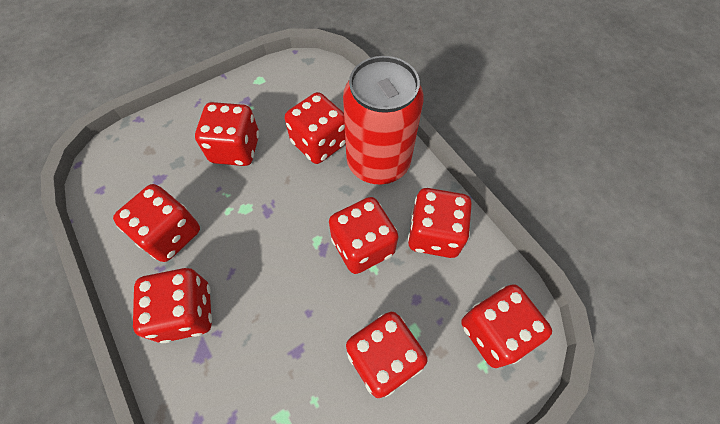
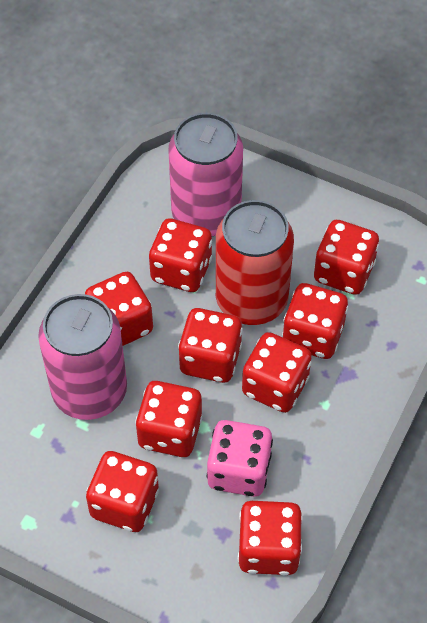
pink can: 0 -> 2
pink dice: 0 -> 1
red dice: 8 -> 9

